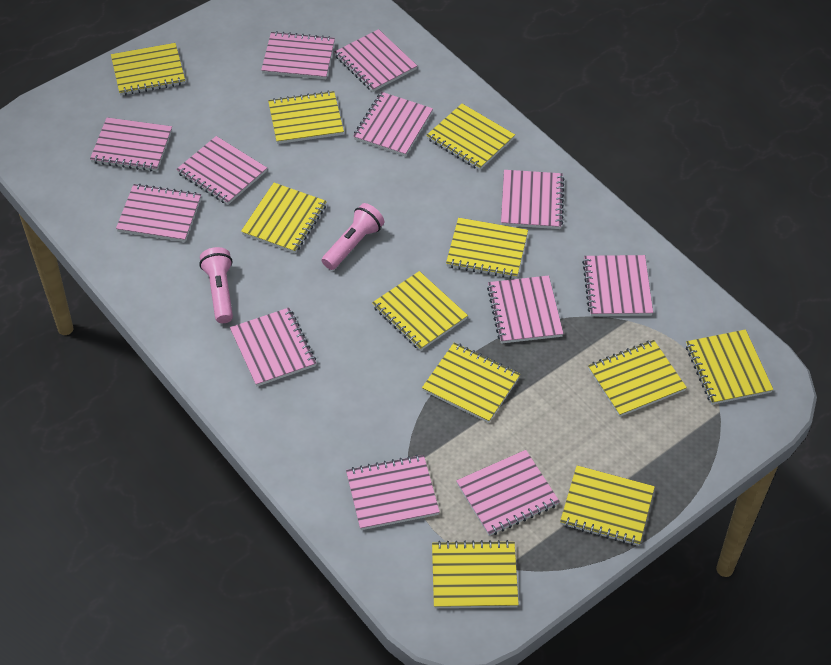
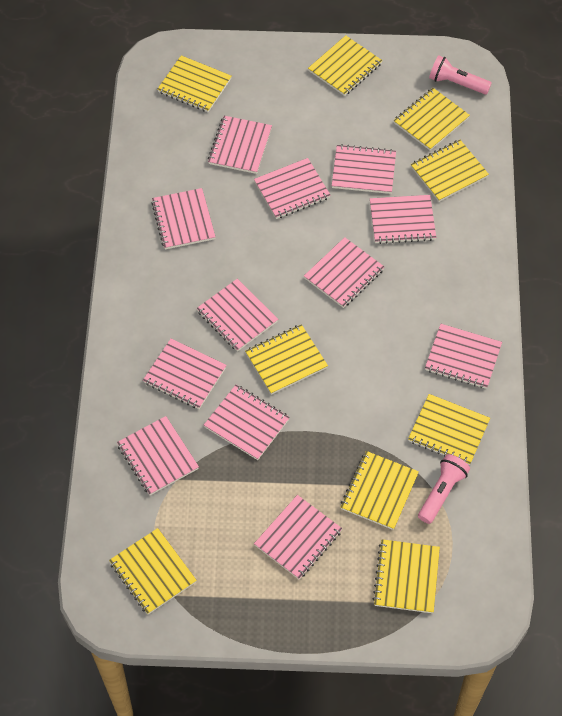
yellow notebook: 11 -> 9

